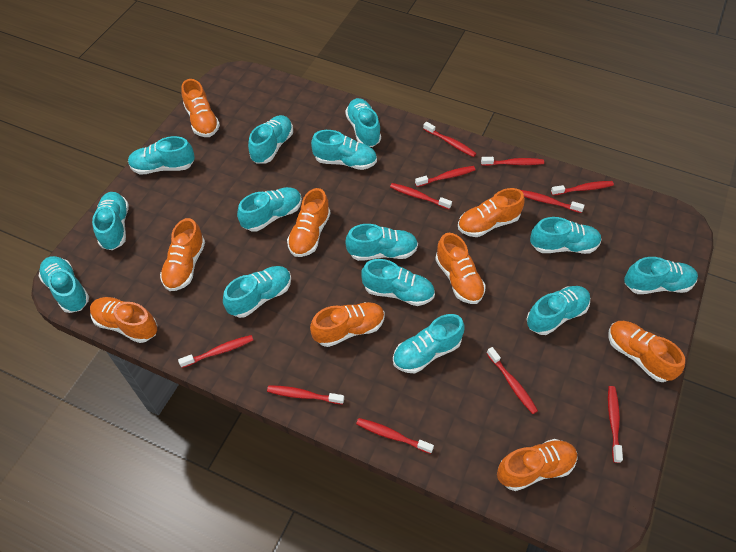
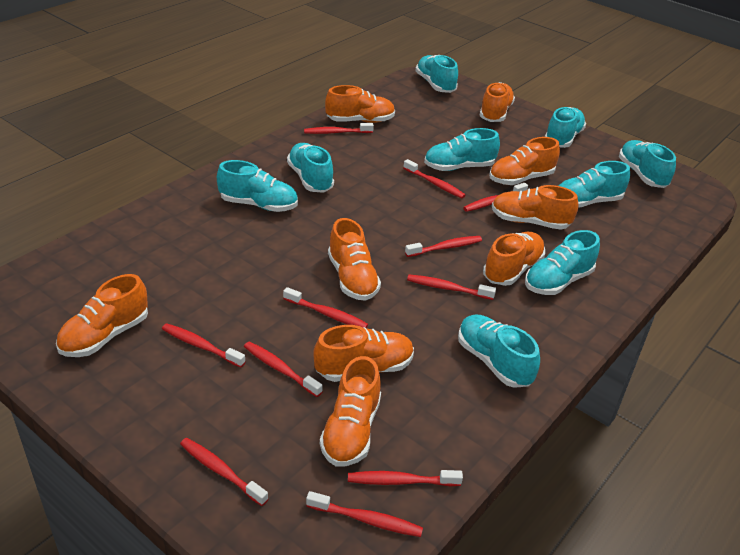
turquoise shoe: 14 -> 9

